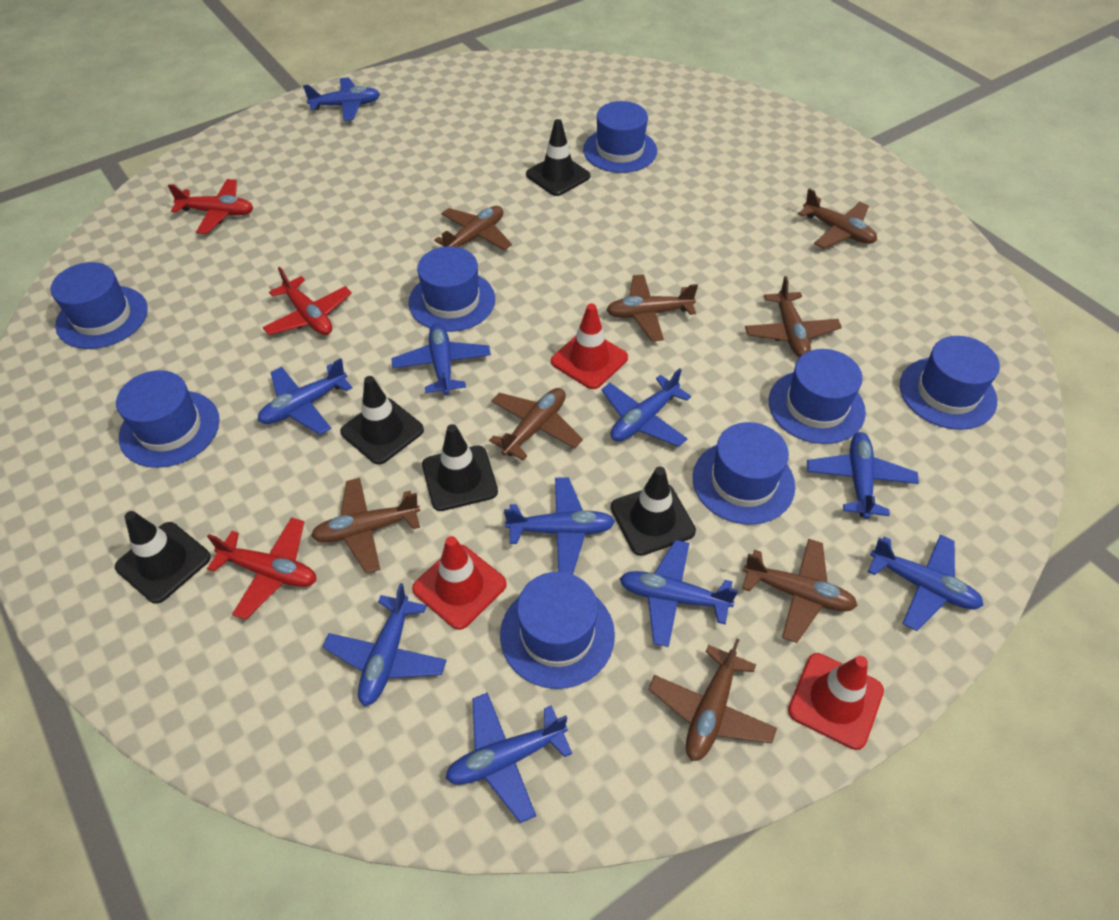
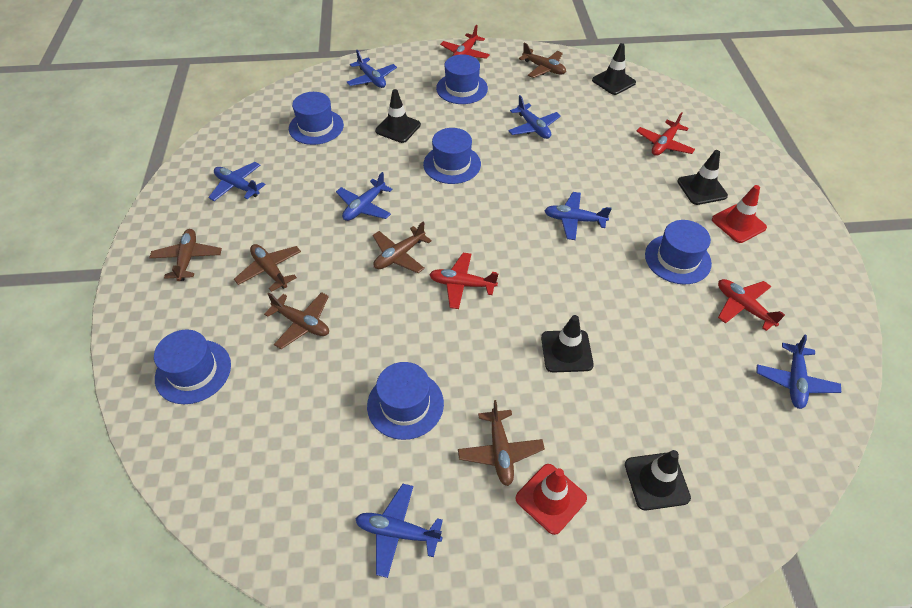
blue hat: 8 -> 6
blue plane: 10 -> 7
brown plane: 8 -> 6
red plane: 3 -> 4
red traffic cone: 3 -> 2

